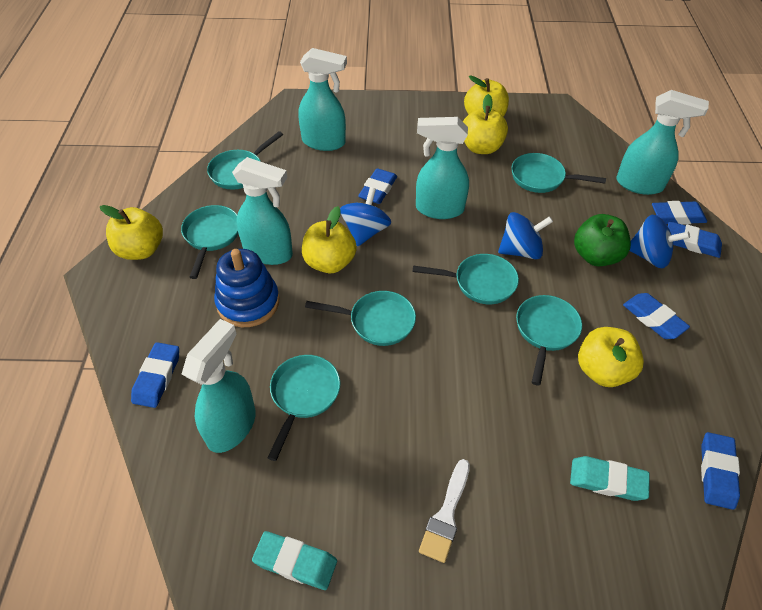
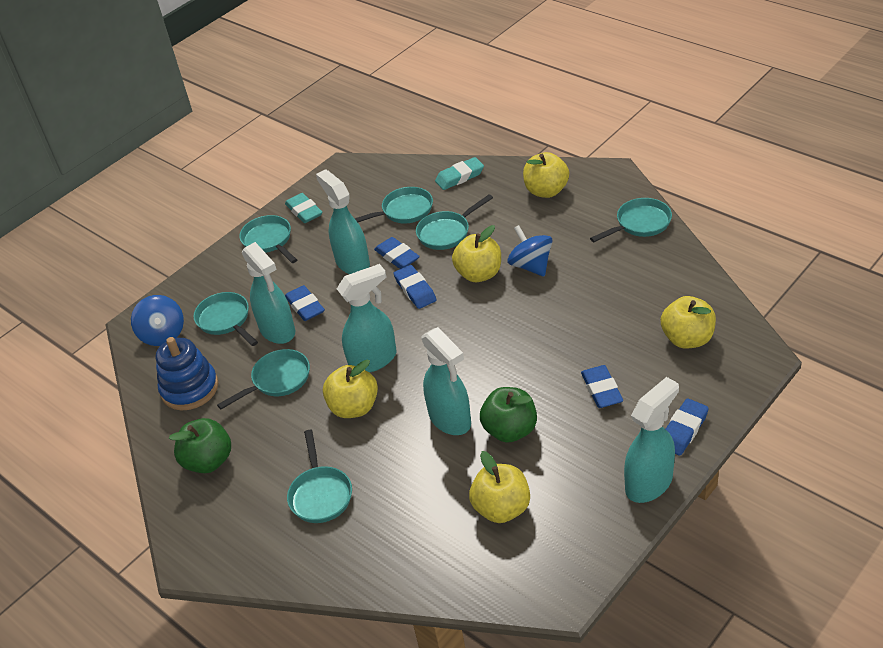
blue eraser: 6 -> 5
blue spinning top: 3 -> 2
green apple: 1 -> 2
white brush: 1 -> 0

